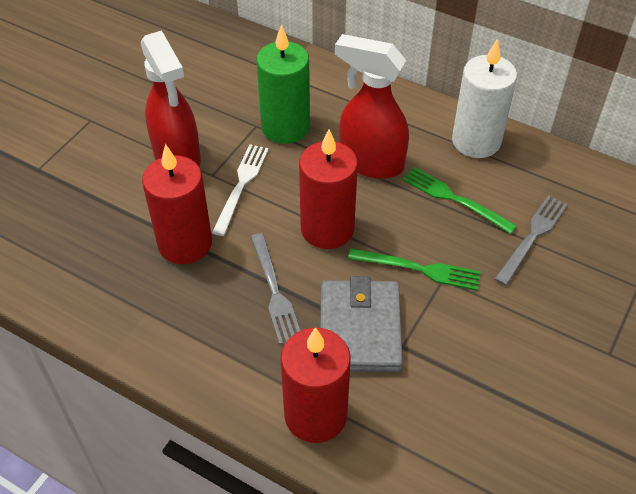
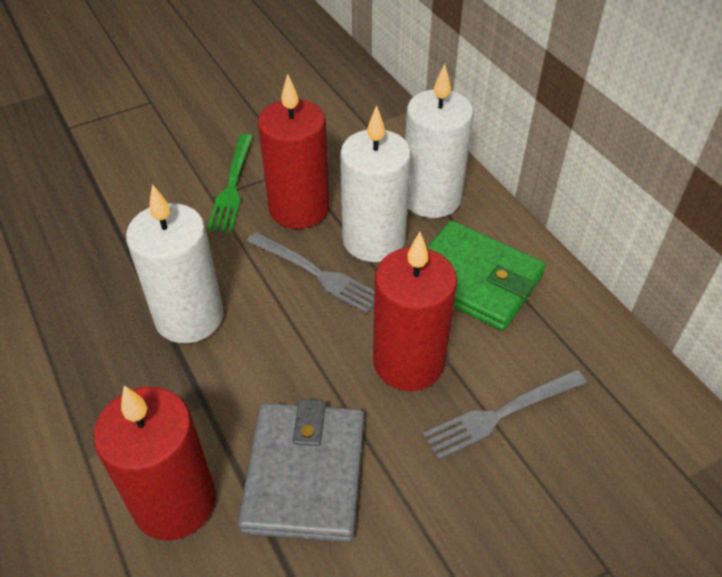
green candle: 1 -> 0
green fork: 2 -> 1
green wallet: 0 -> 1
red spray bottle: 2 -> 0
white candle: 1 -> 3
white fork: 1 -> 0

